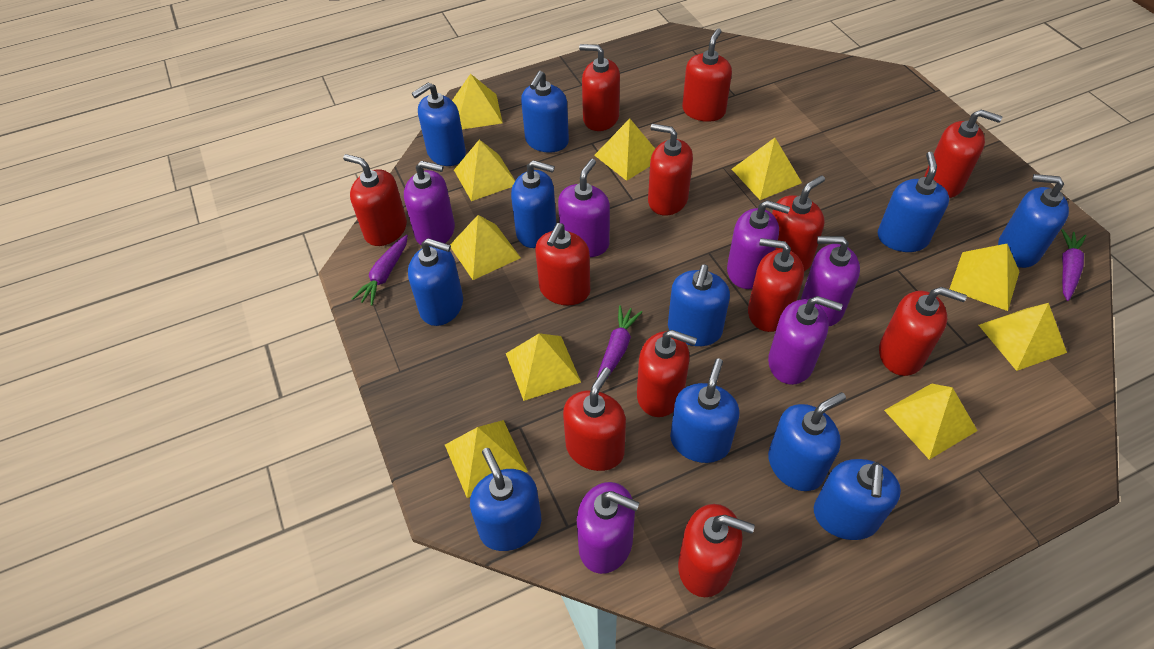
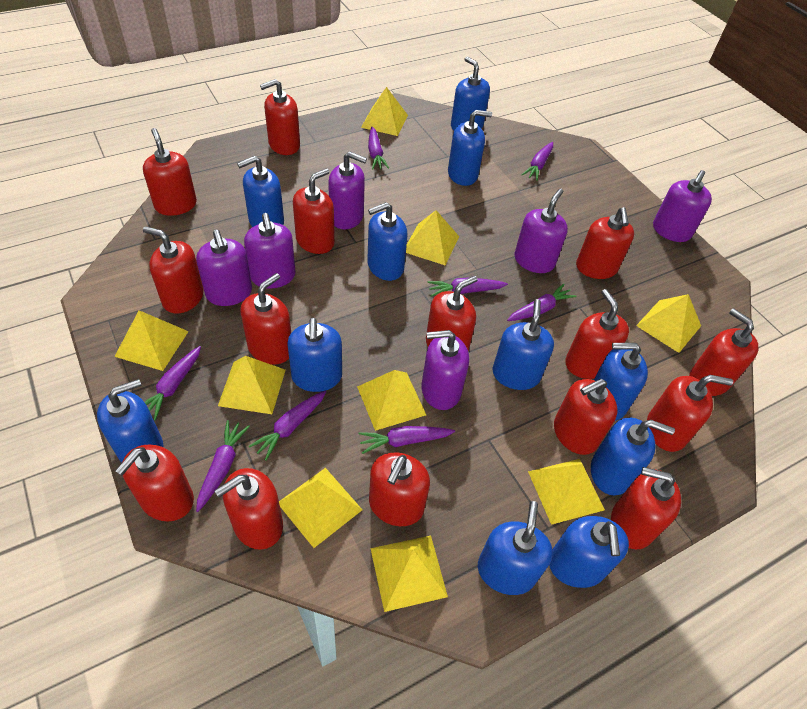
purple carrot: 3 -> 8
red soap dispenser: 12 -> 15
yellow pyramid: 10 -> 9

